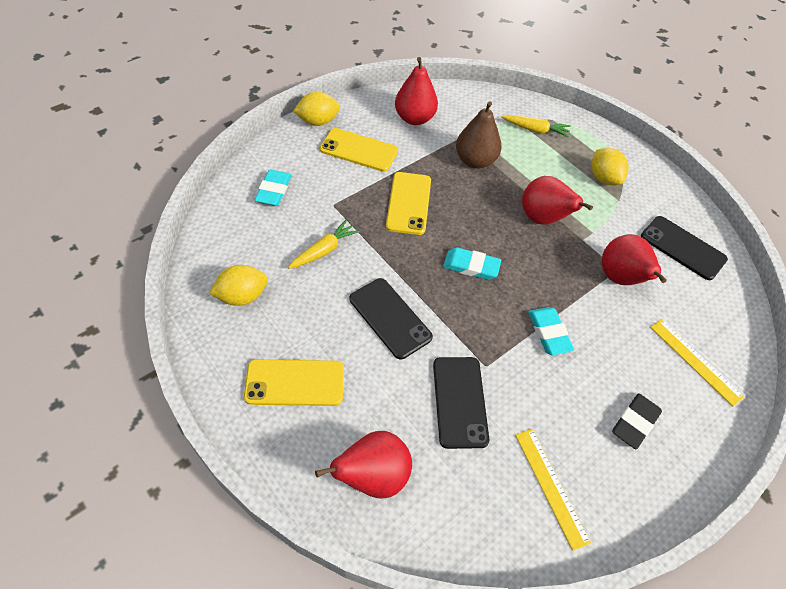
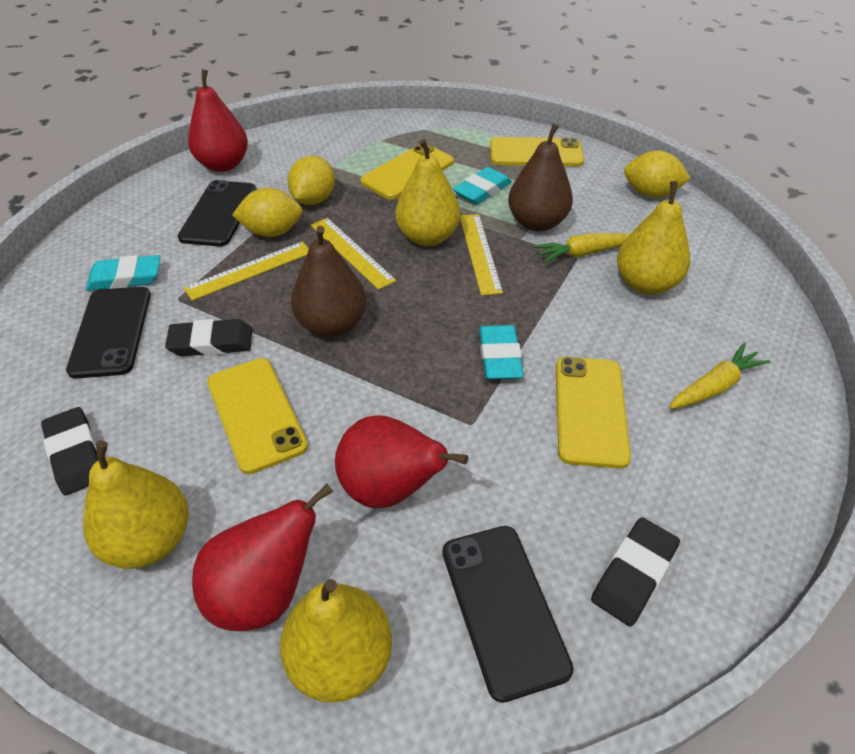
black eraser: 1 -> 3
brown pear: 1 -> 2
red pear: 4 -> 3
yellow pear: 0 -> 4
yellow phone: 3 -> 4
yellow ruler: 2 -> 3

